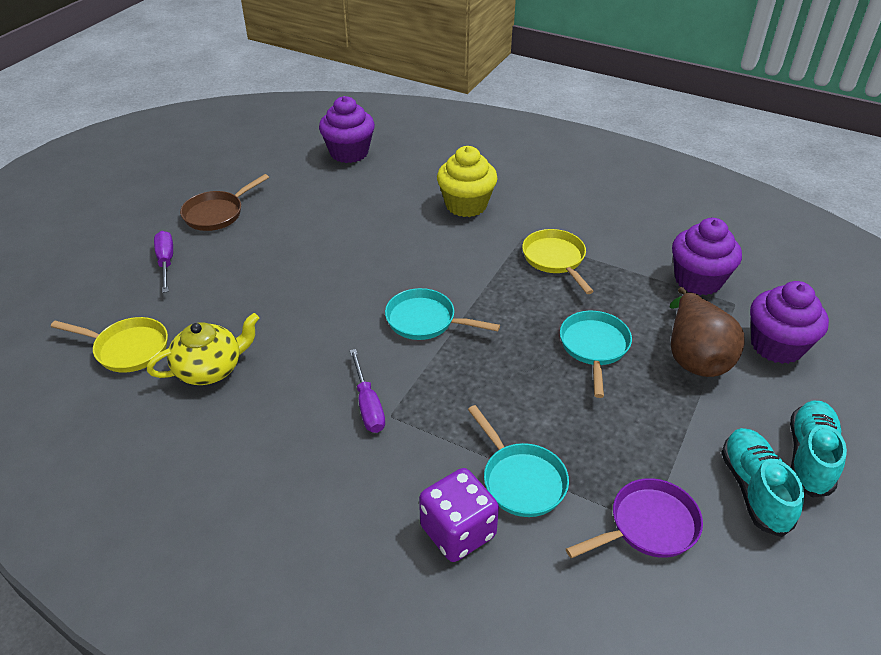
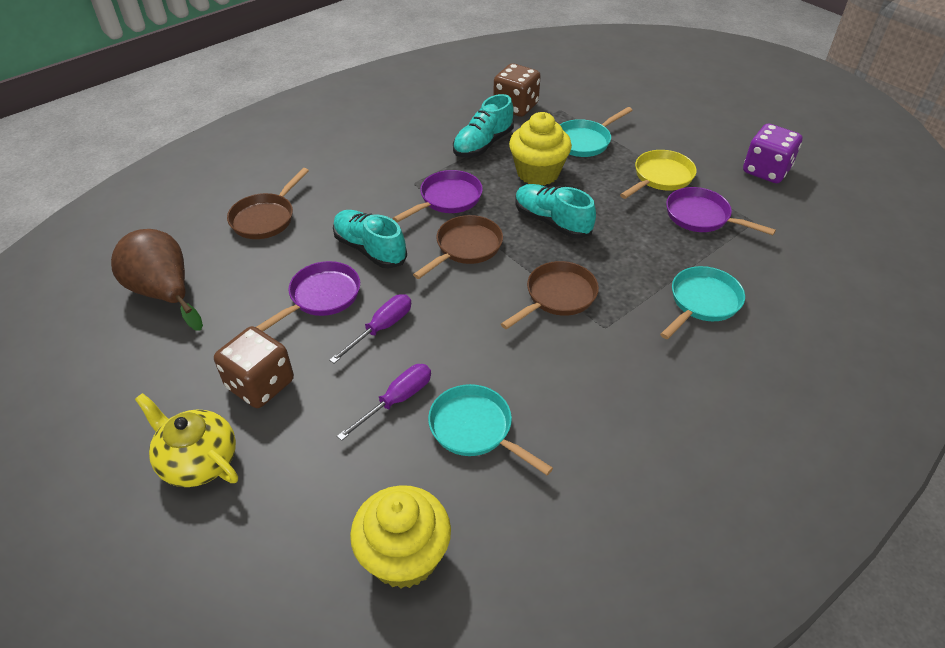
brown dice: 0 -> 2
brown pan: 1 -> 3
purple cupcake: 3 -> 0
purple pan: 1 -> 3
turquoise shoe: 2 -> 3
yellow cupcake: 1 -> 2
yellow pan: 2 -> 1

